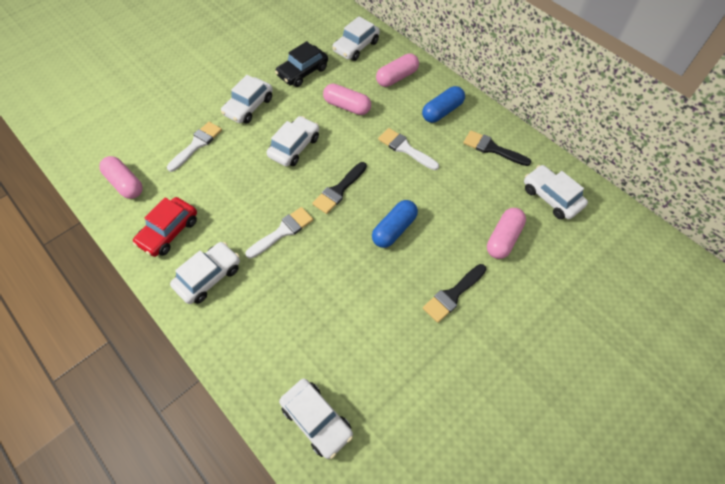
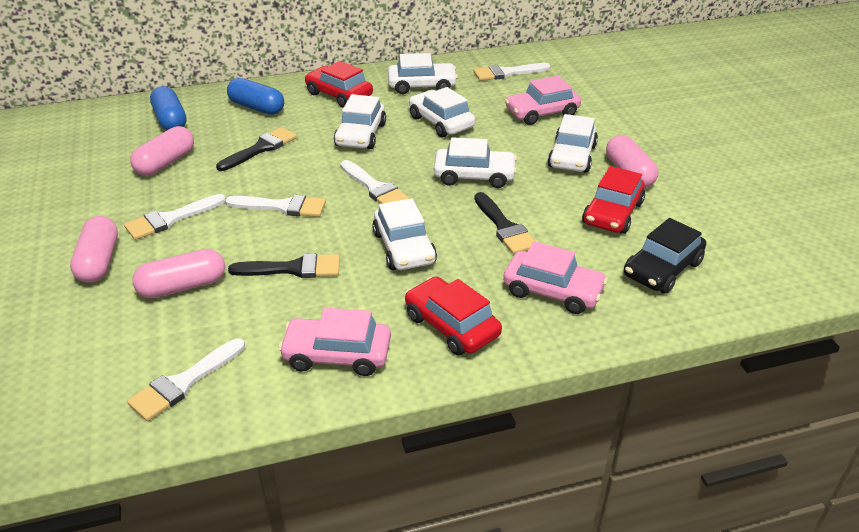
pink car: 0 -> 3
red car: 1 -> 3
white brush: 3 -> 5

